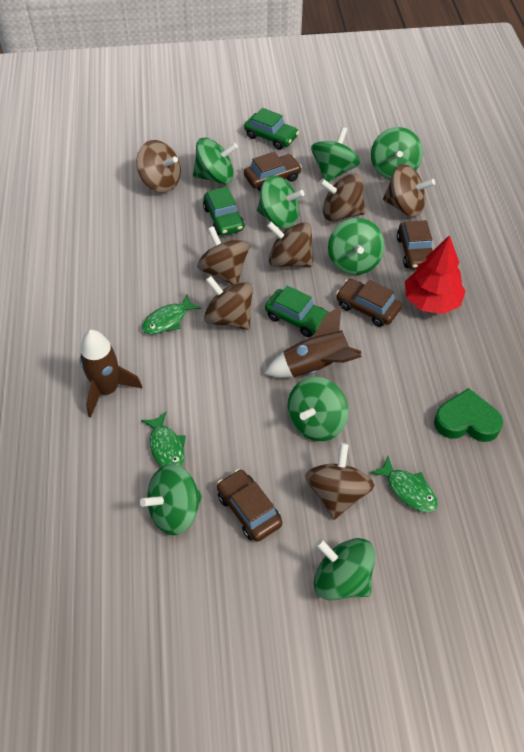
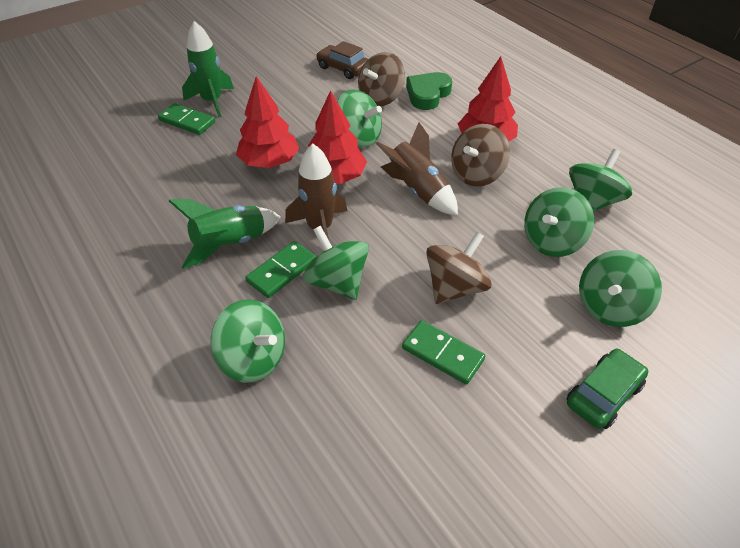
brown car: 4 -> 1
brown spinning top: 7 -> 3
green car: 3 -> 1
green domino: 0 -> 3
green fish: 3 -> 0
green rocket: 0 -> 2
green spinning top: 8 -> 6
red tree: 1 -> 3

